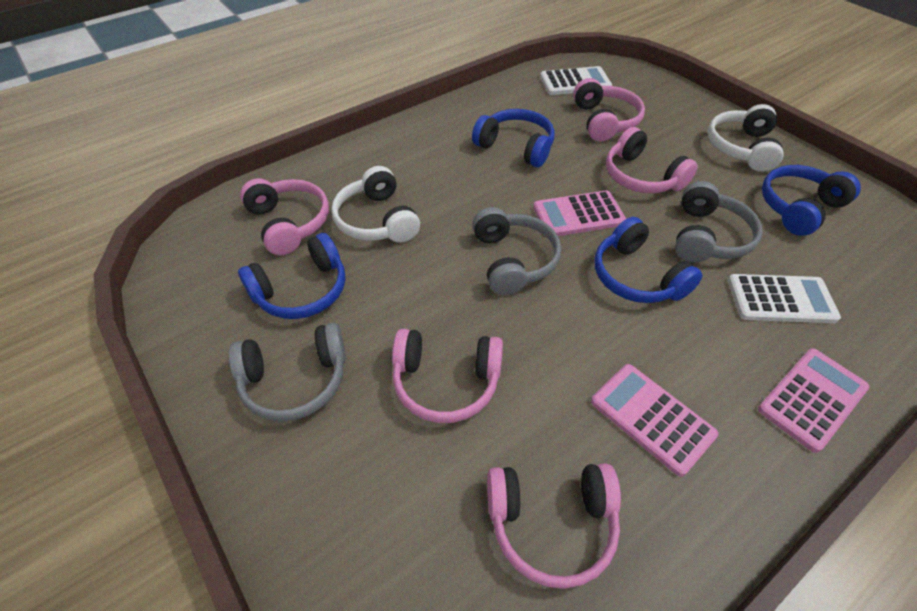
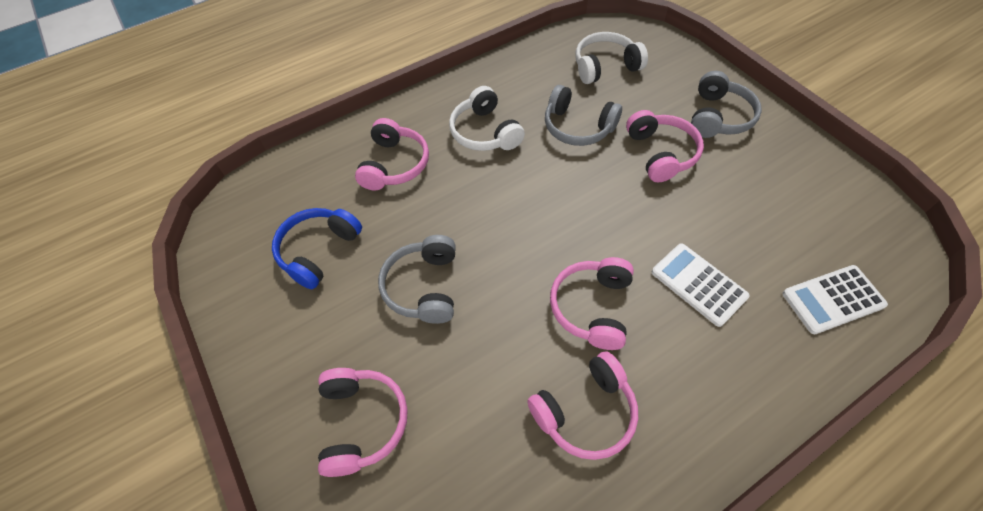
blue headphones: 4 -> 1
pink calculator: 3 -> 0

